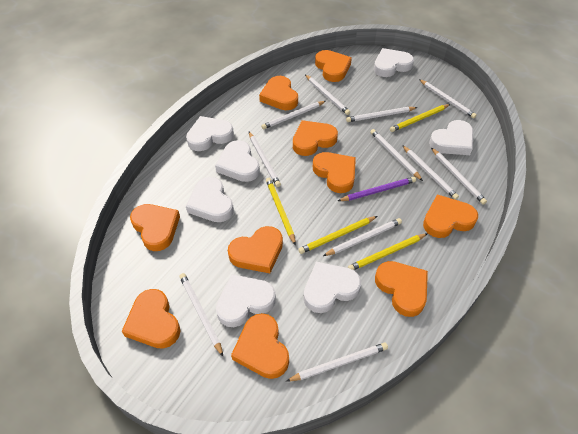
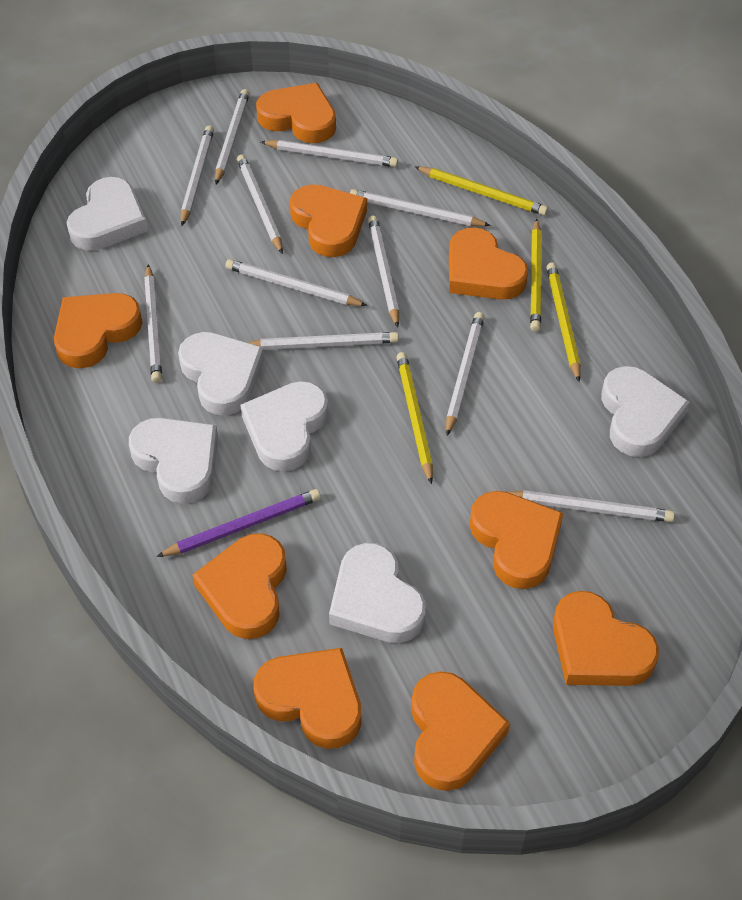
orange heart: 10 -> 9
white heart: 7 -> 6

